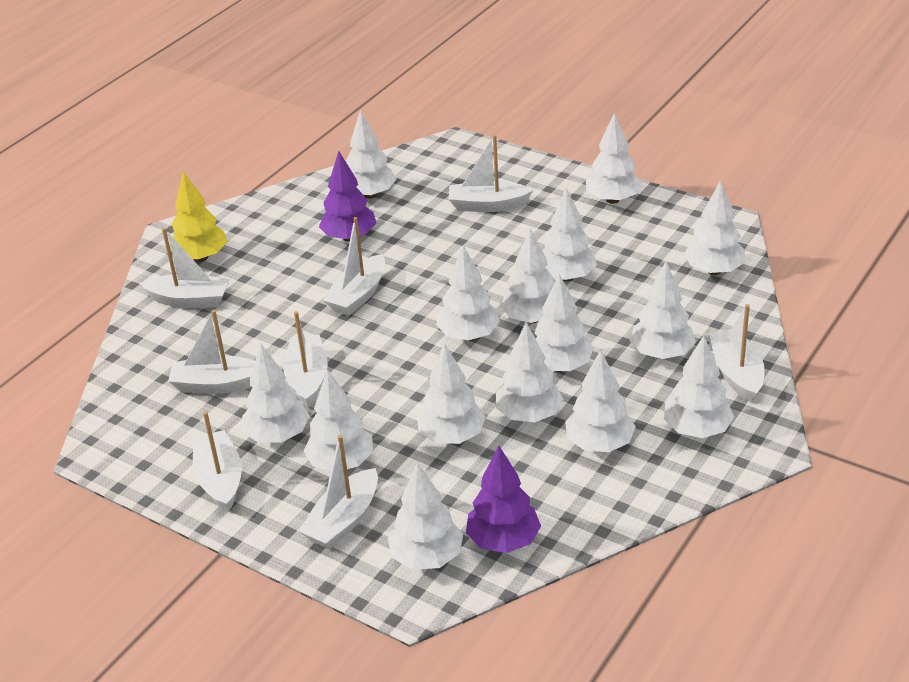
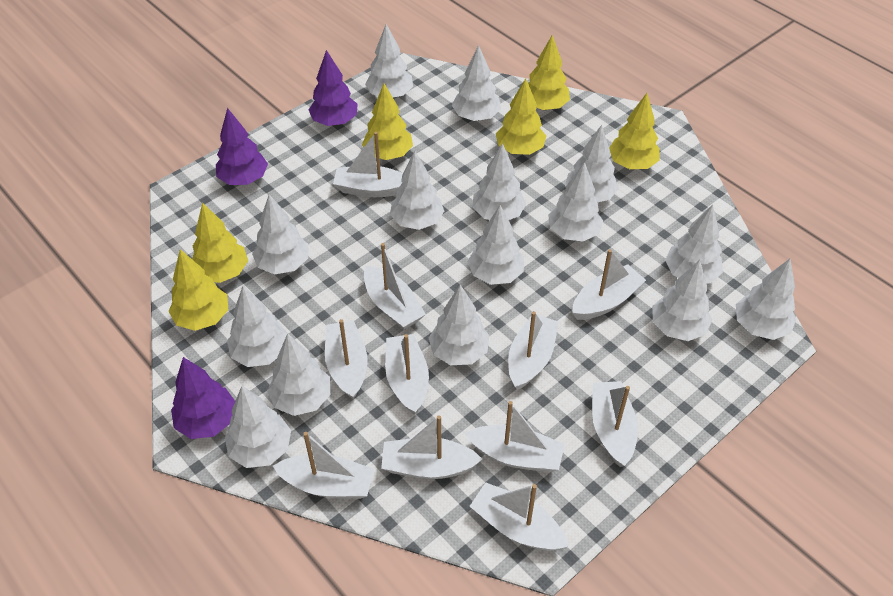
purple tree: 2 -> 3
white boat: 8 -> 11
yellow tree: 1 -> 6

